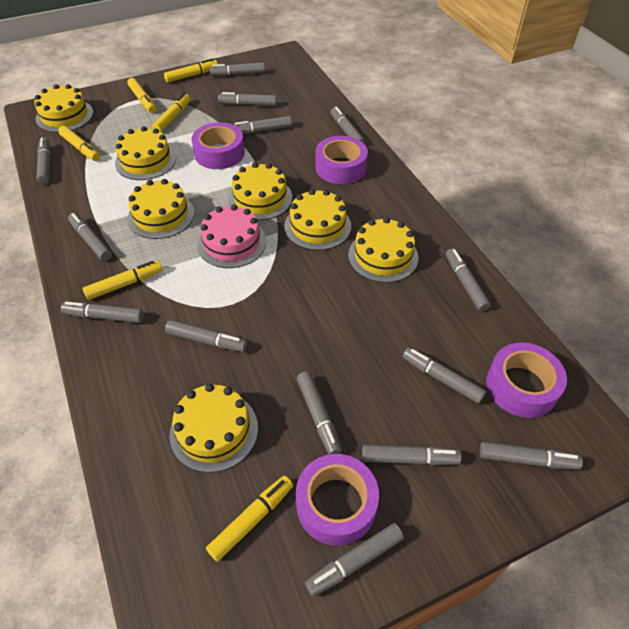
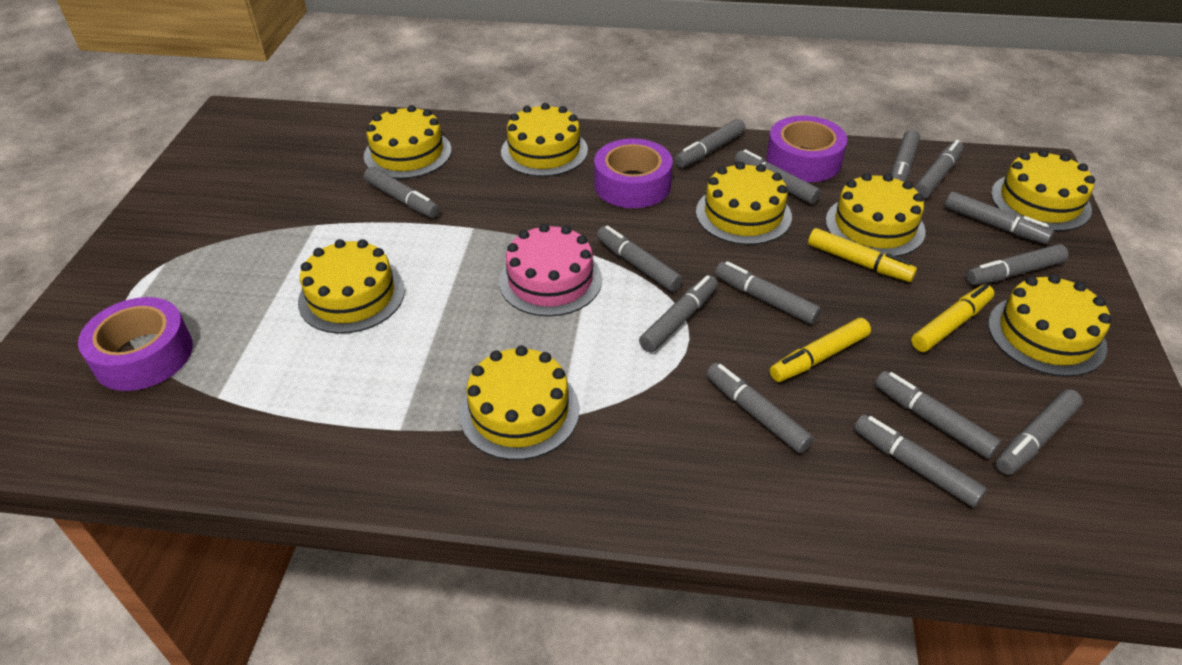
purple tape: 4 -> 3
yellow cake: 7 -> 8
yellow marker: 6 -> 3

